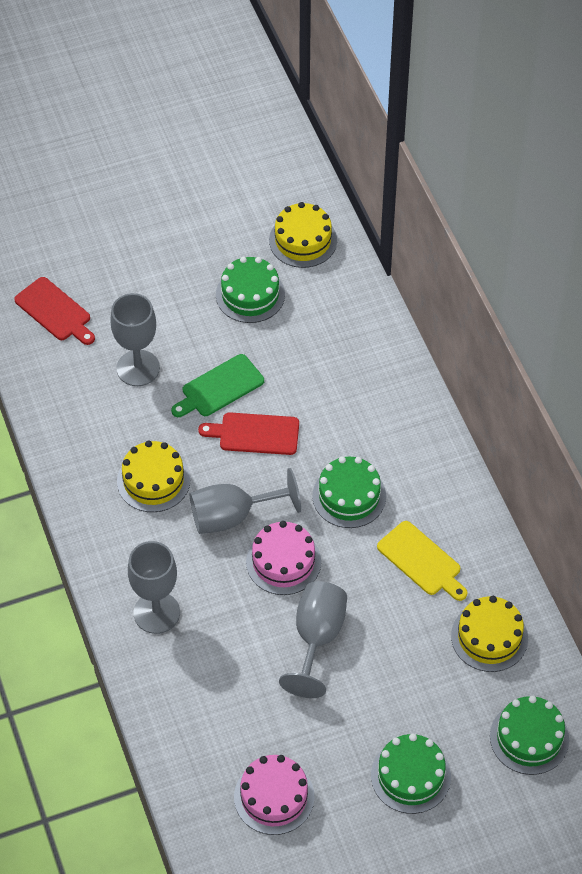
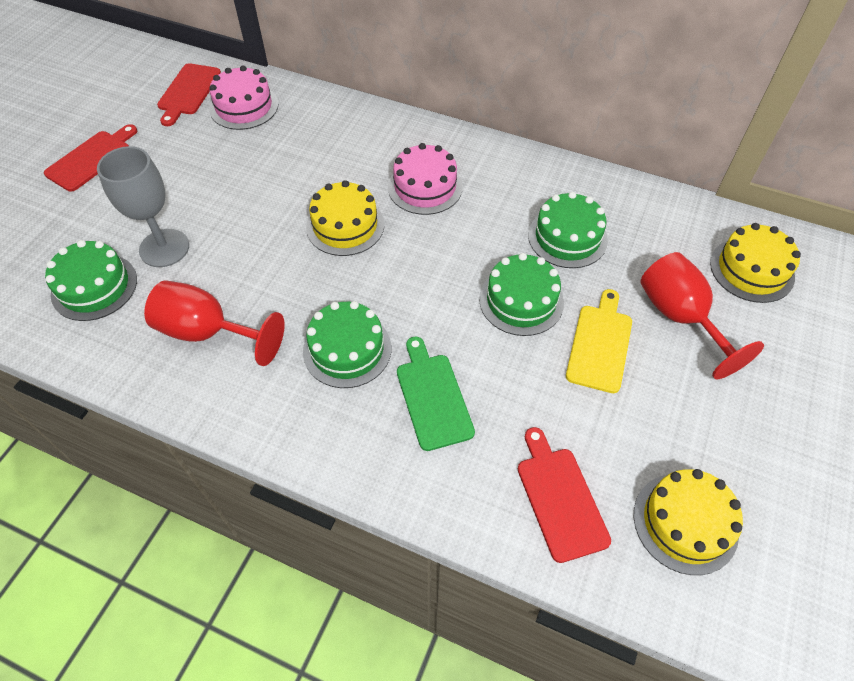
grey goblet: 4 -> 1
red cutting board: 2 -> 3
red goblet: 0 -> 2

